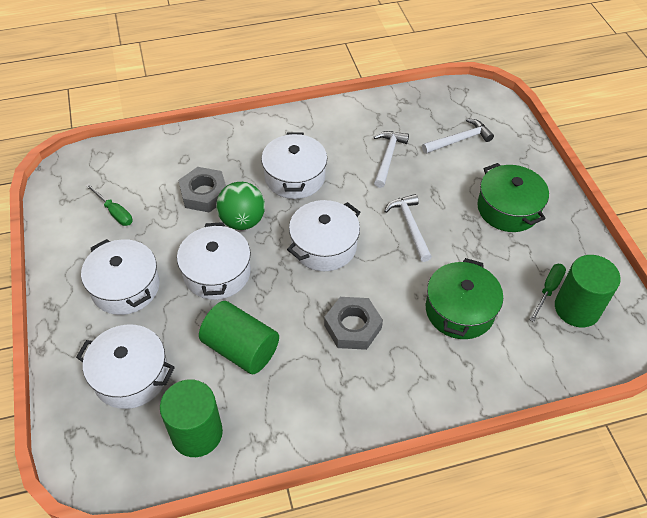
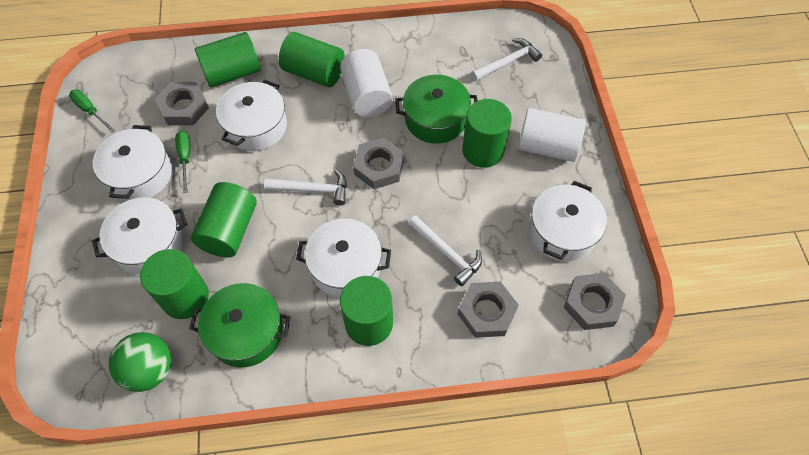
green cylinder: 3 -> 6
grey nut: 2 -> 4
white cylinder: 0 -> 2

